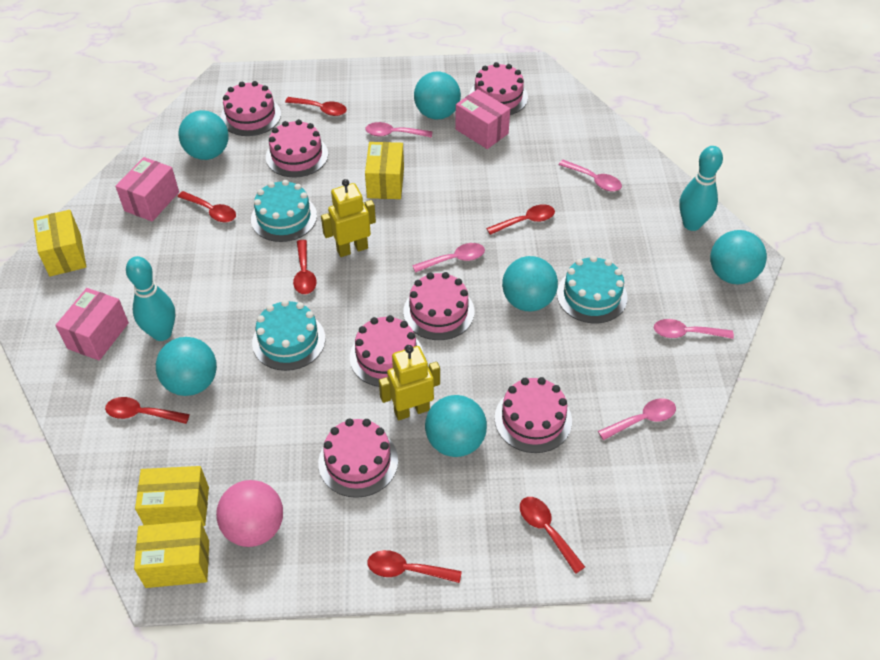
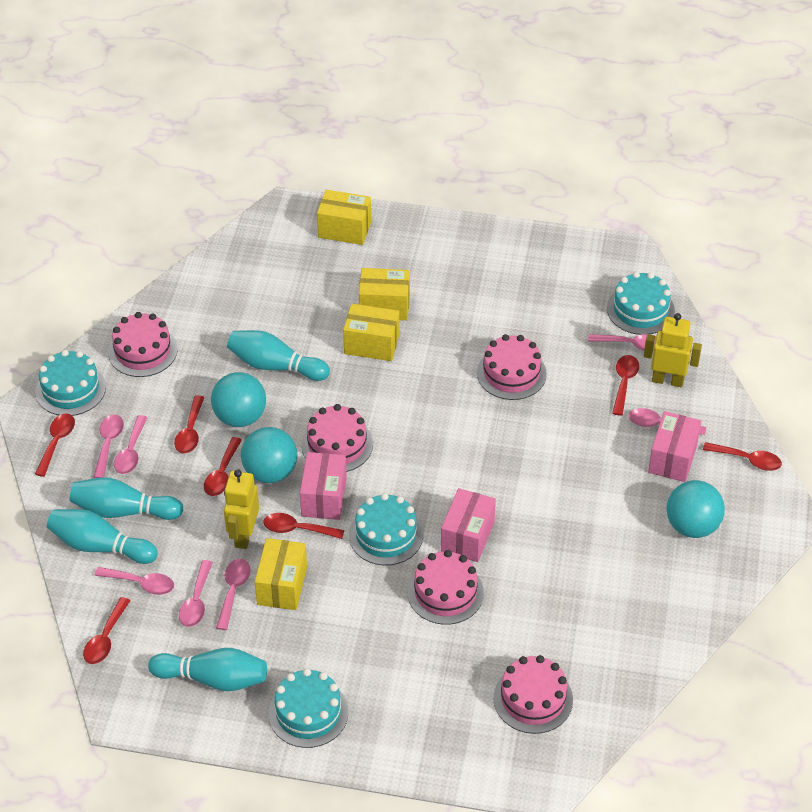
pink ball: 1 -> 0
pink cake: 7 -> 5
pink spoon: 5 -> 7
turquoise ball: 6 -> 3
turquoise bowling pin: 2 -> 4
turquoise cake: 3 -> 4

